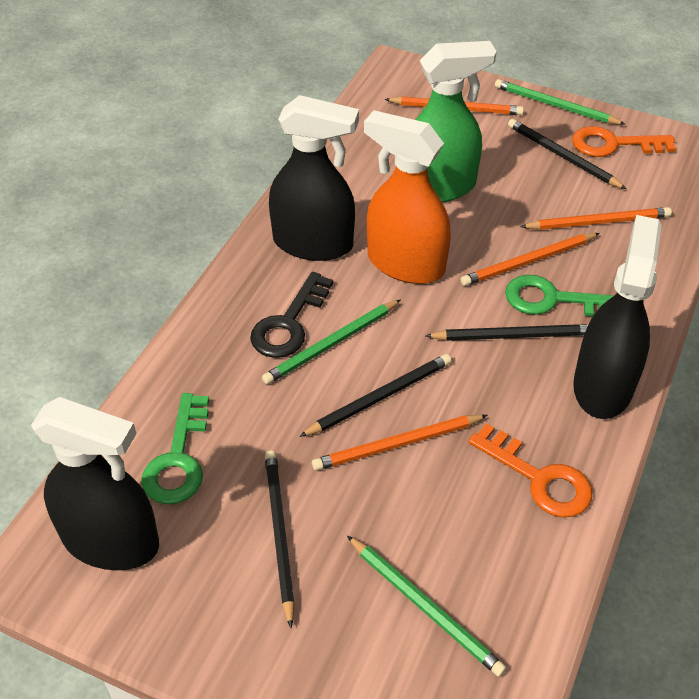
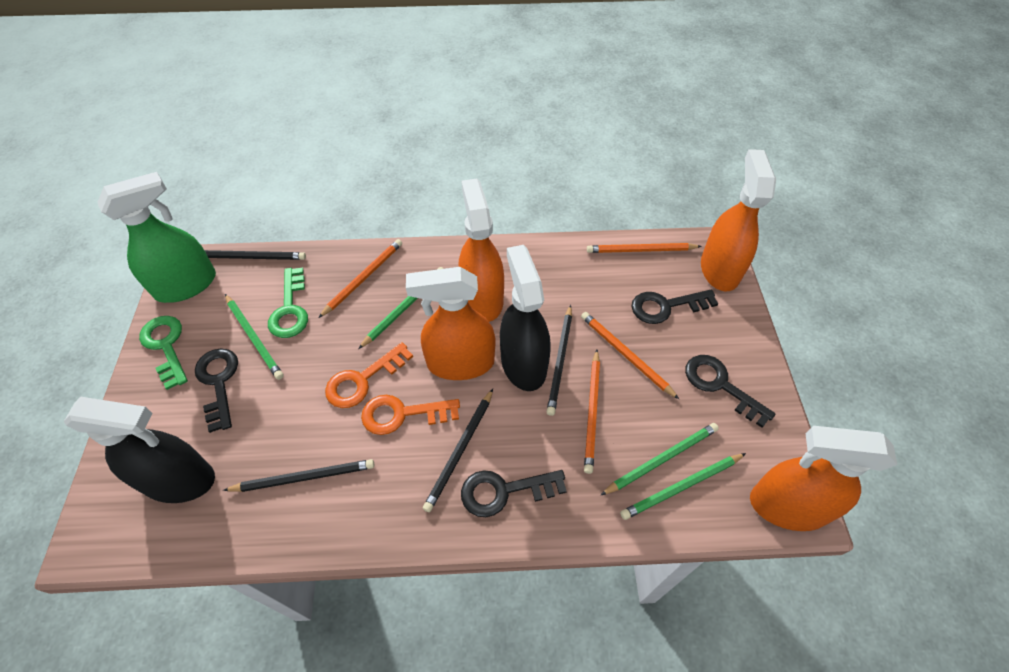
black key: 1 -> 4
black spray bottle: 3 -> 2
green pencil: 3 -> 4
orange spray bottle: 1 -> 4

